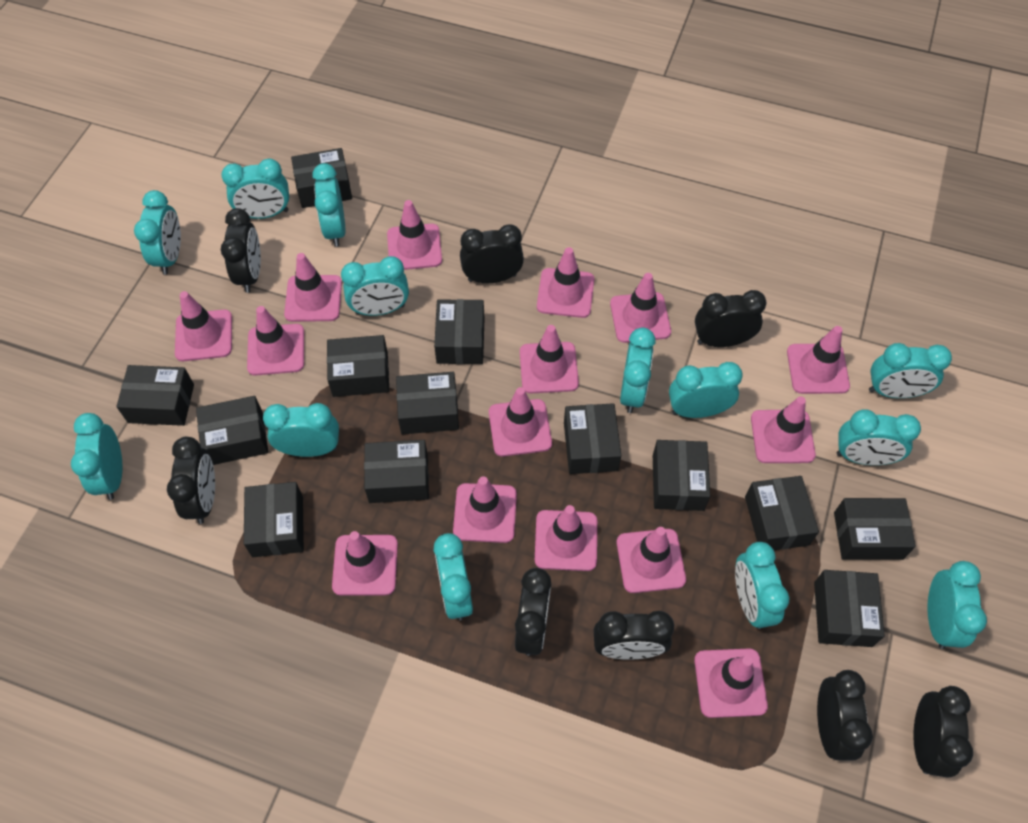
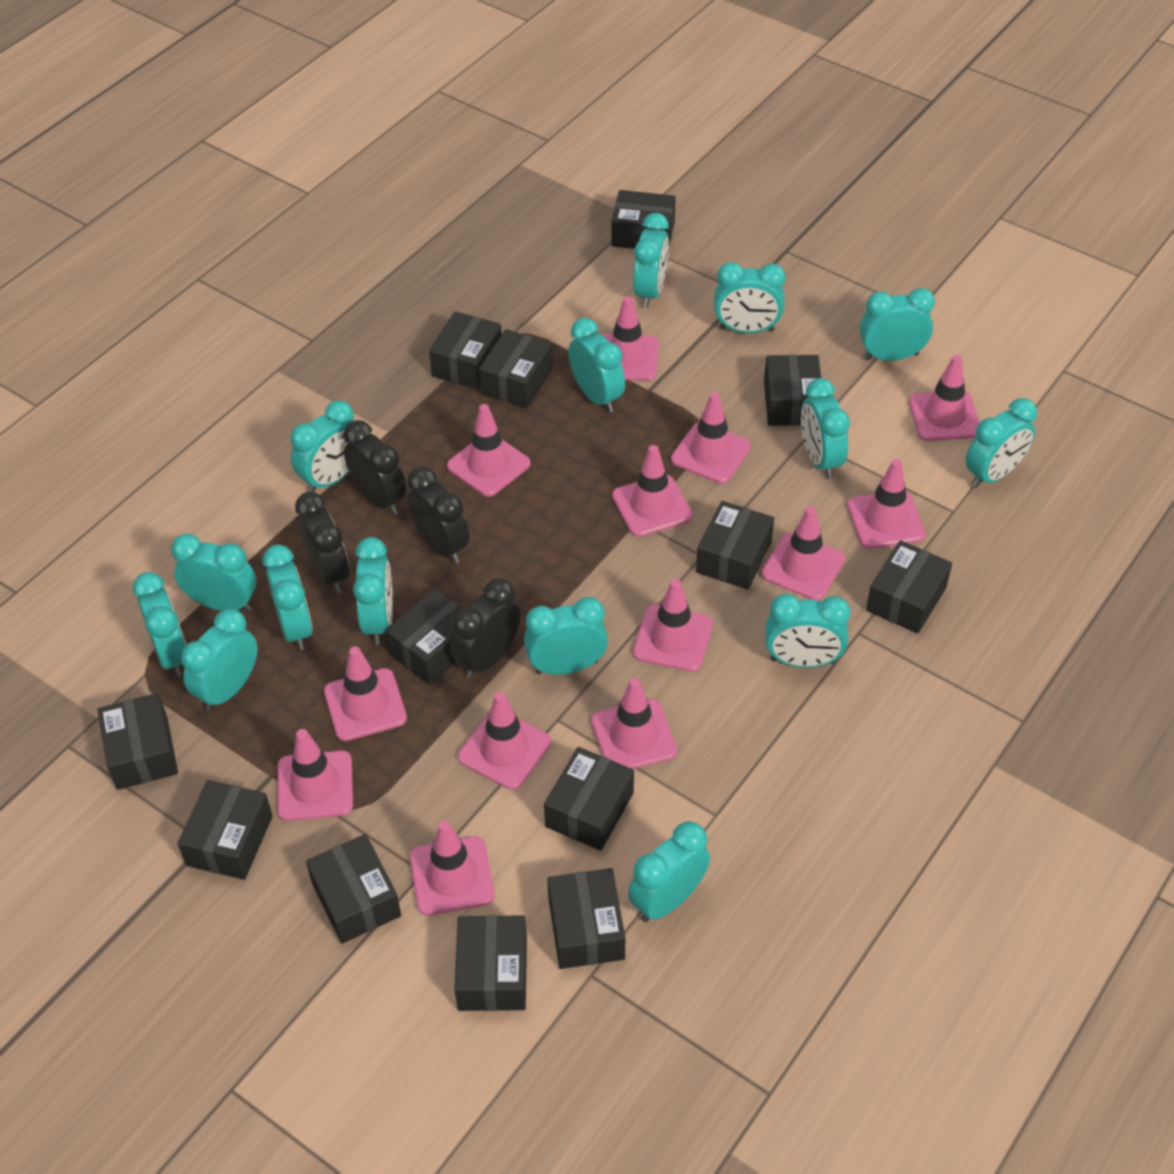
black clock: 8 -> 4
pink traffic cone: 15 -> 13
turquoise clock: 13 -> 15

